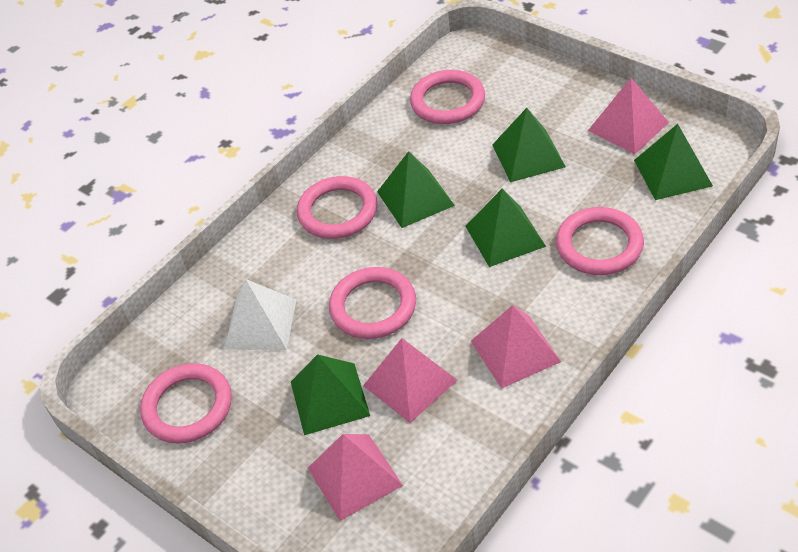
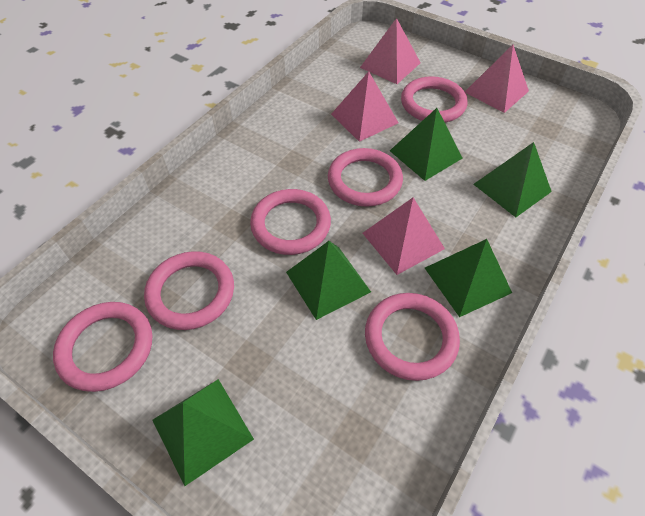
pink ring: 5 -> 6
white pyramid: 1 -> 0

